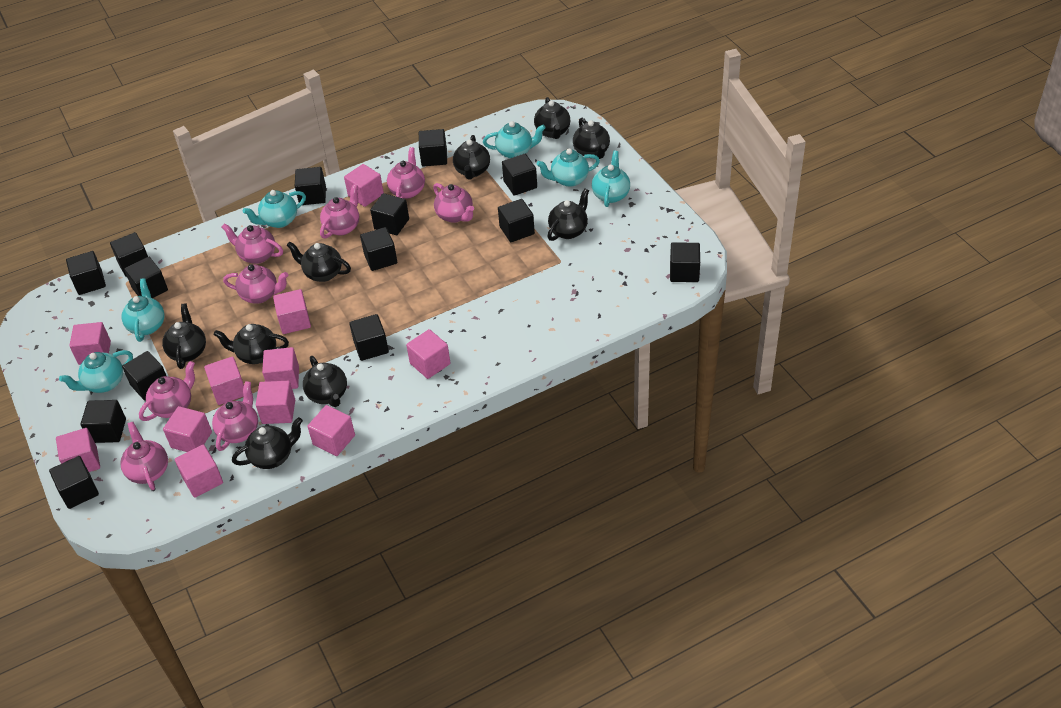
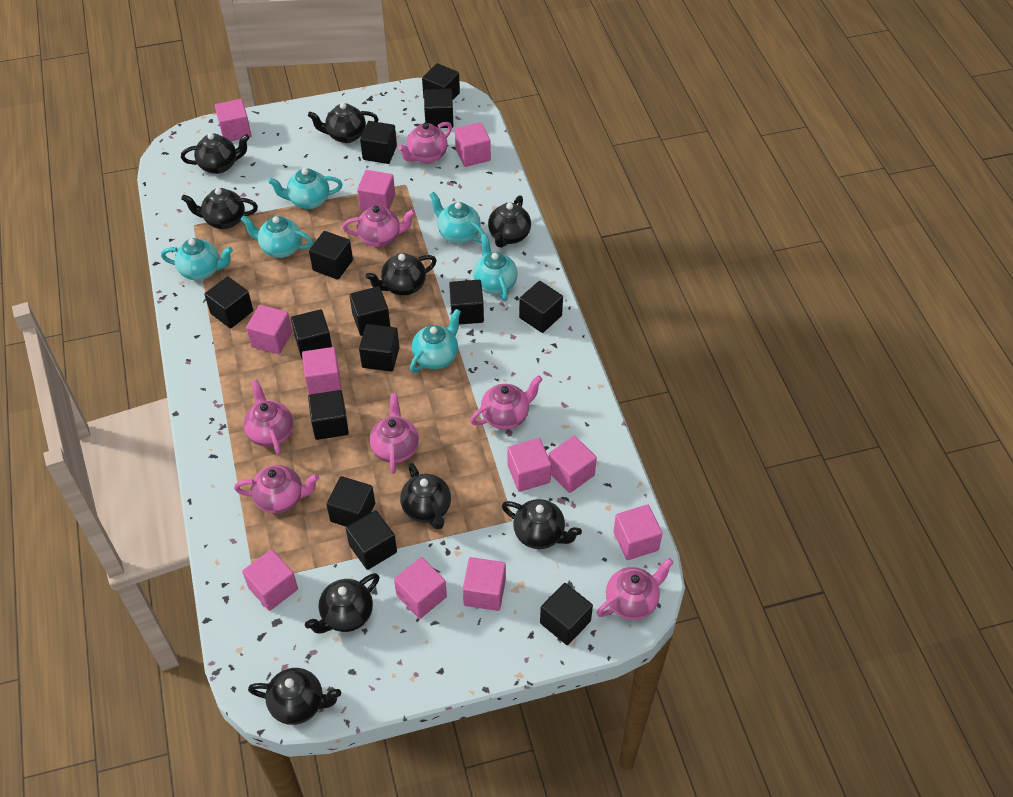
pink teapot: 8 -> 7

